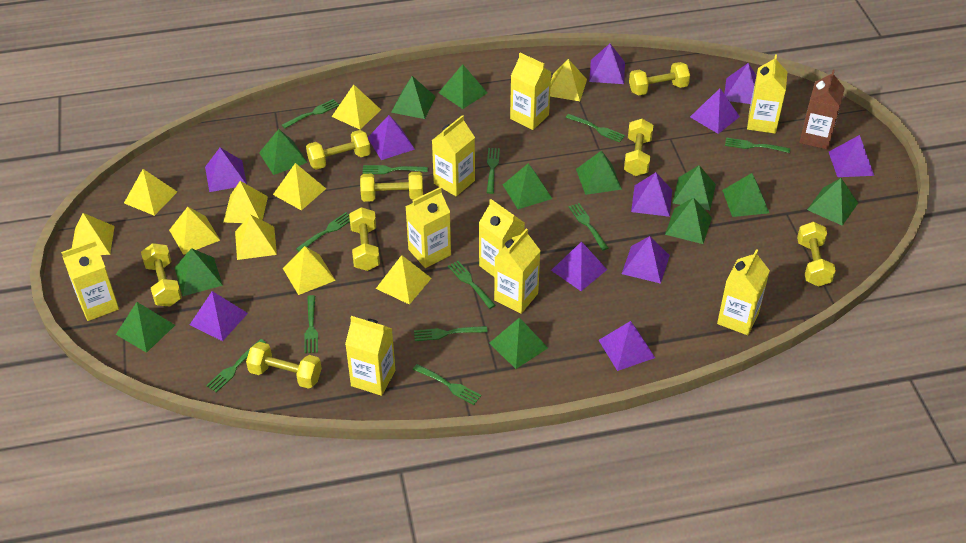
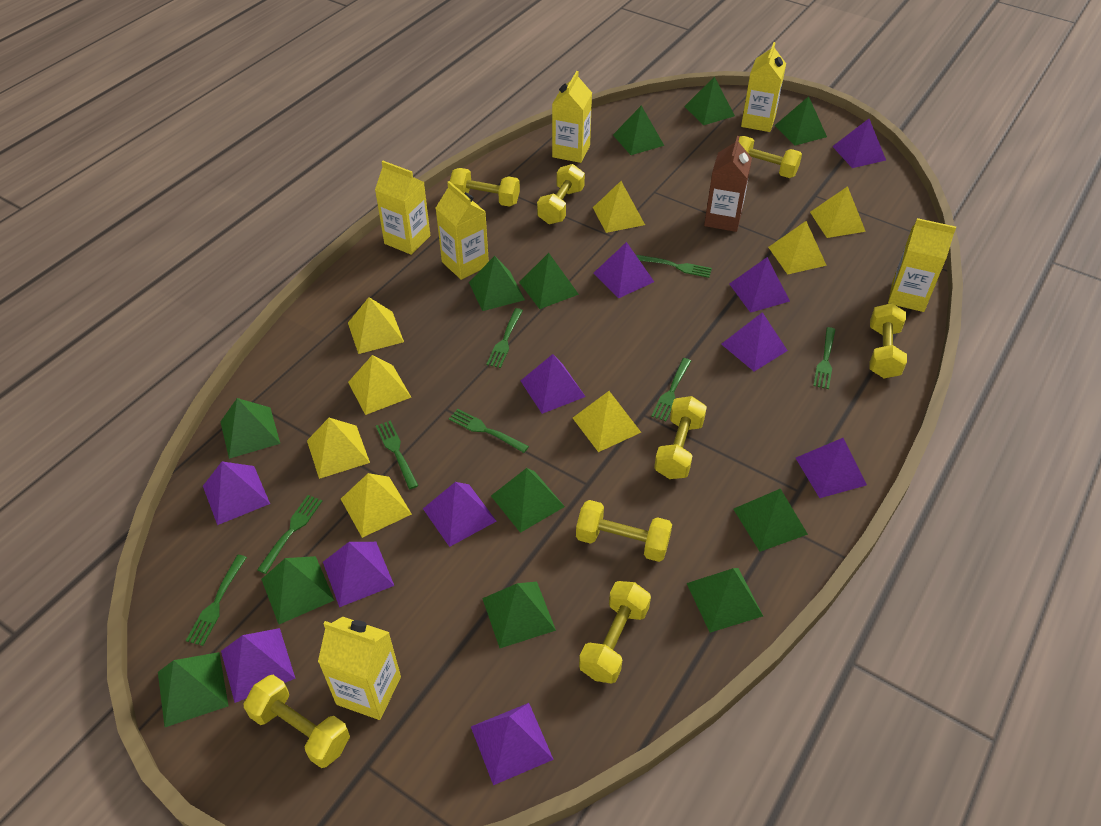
green fork: 12 -> 8
yellow carton: 9 -> 6
yellow pyramid: 10 -> 8

